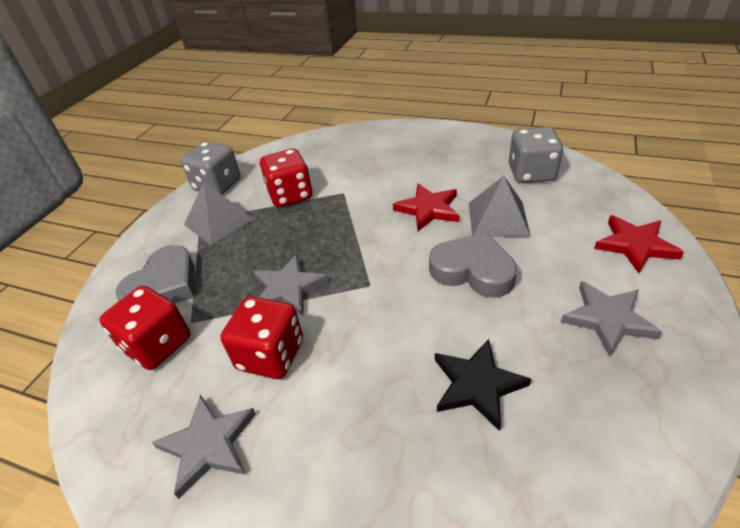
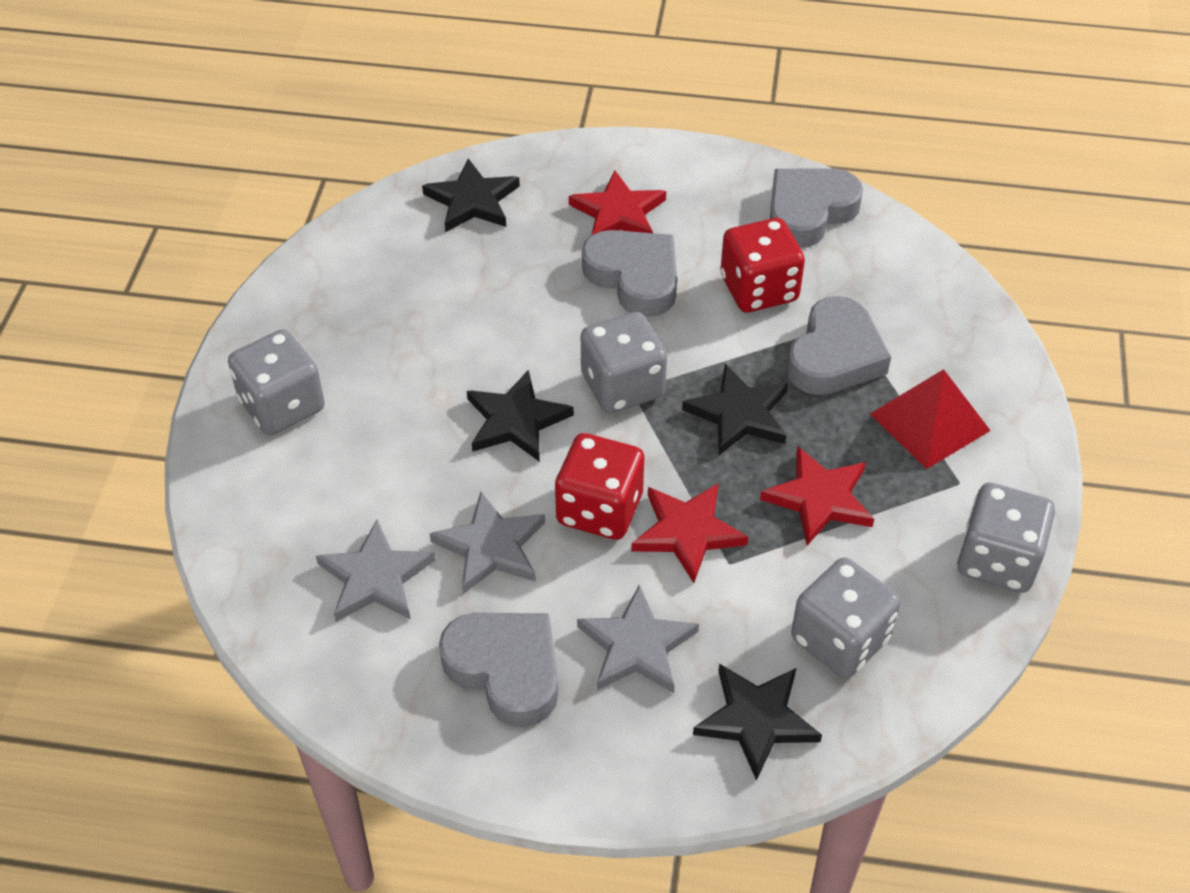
black star: 1 -> 4
grey dice: 2 -> 4
grey heart: 2 -> 4
grey pyramid: 2 -> 0
red dice: 3 -> 2
red pyramid: 0 -> 1
red star: 2 -> 3

